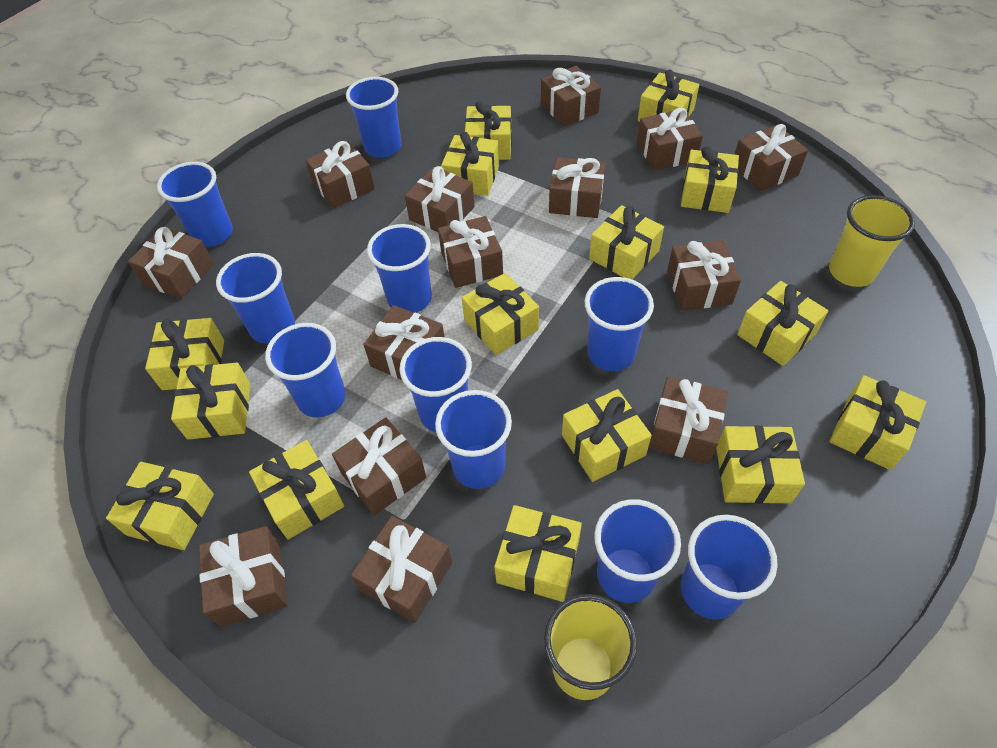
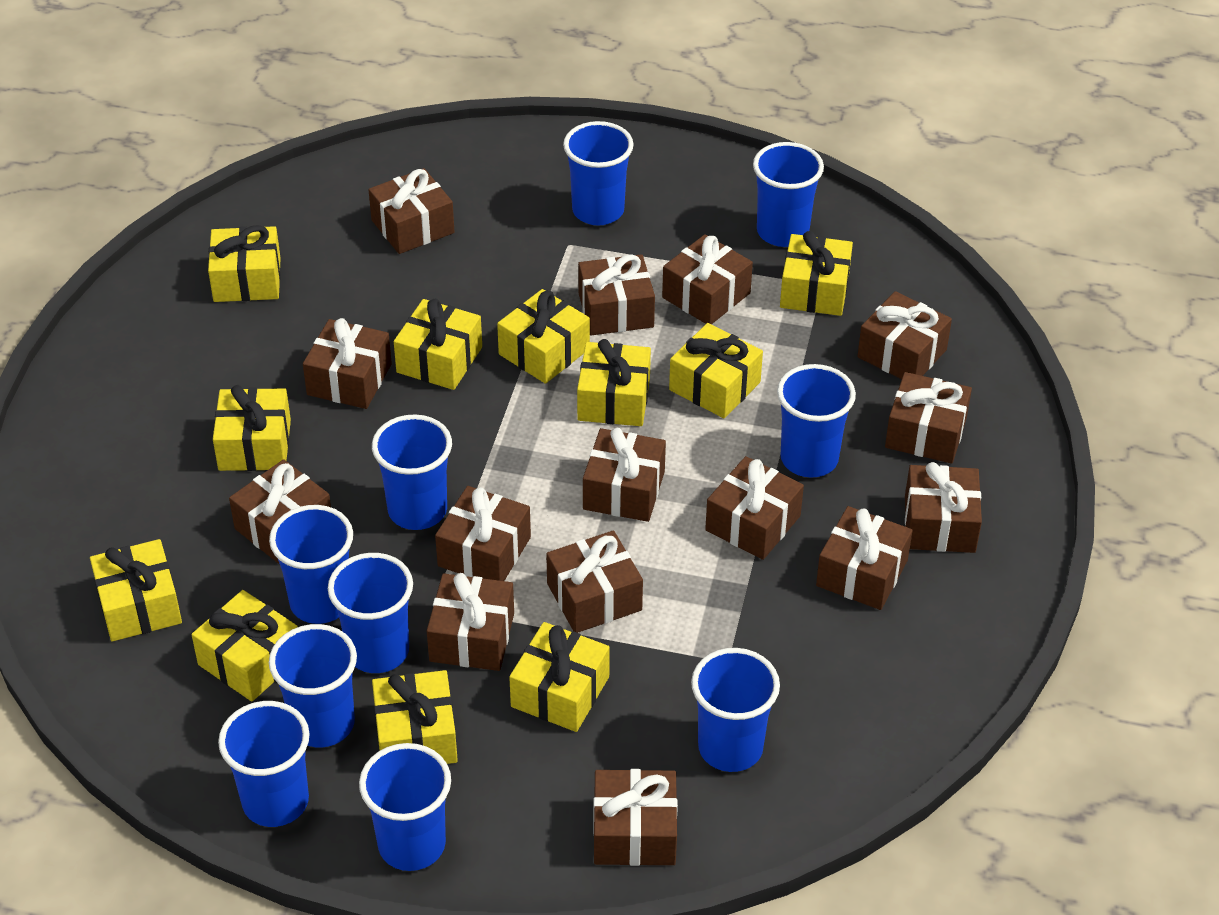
brown gift: 14 -> 15
yellow cup: 2 -> 0
yellow gift: 15 -> 11

